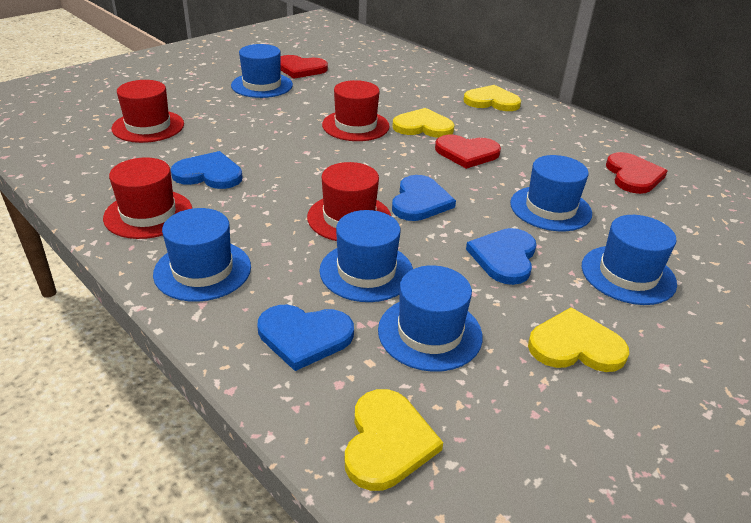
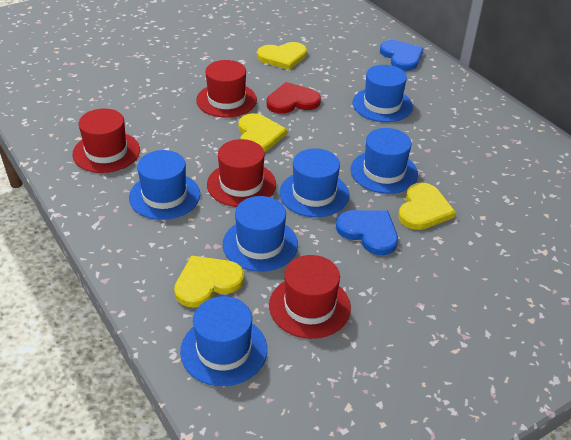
blue heart: 4 -> 2
red heart: 3 -> 1

